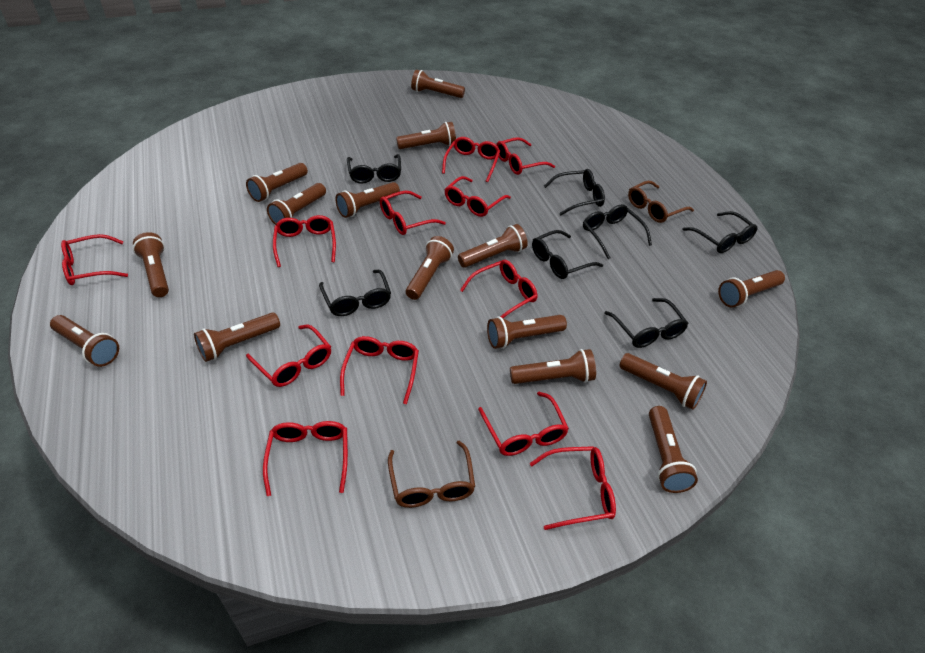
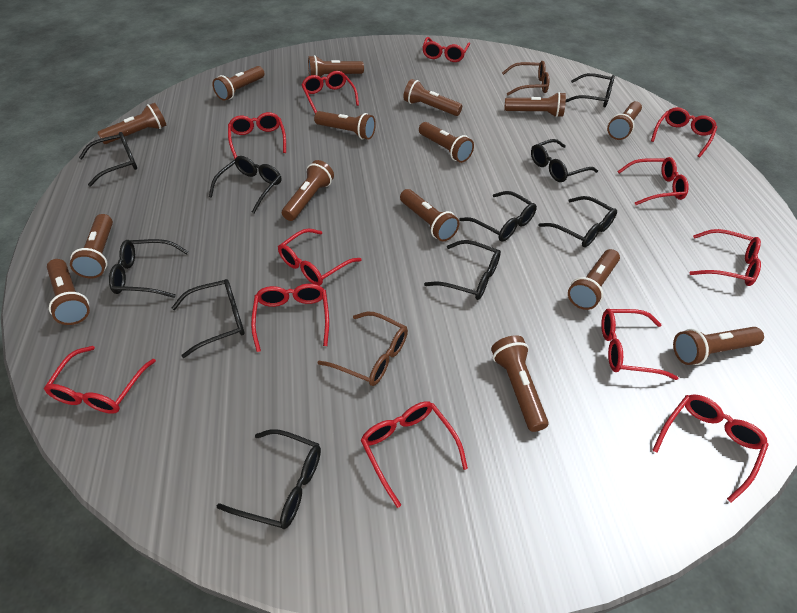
black glasses: 7 -> 10

